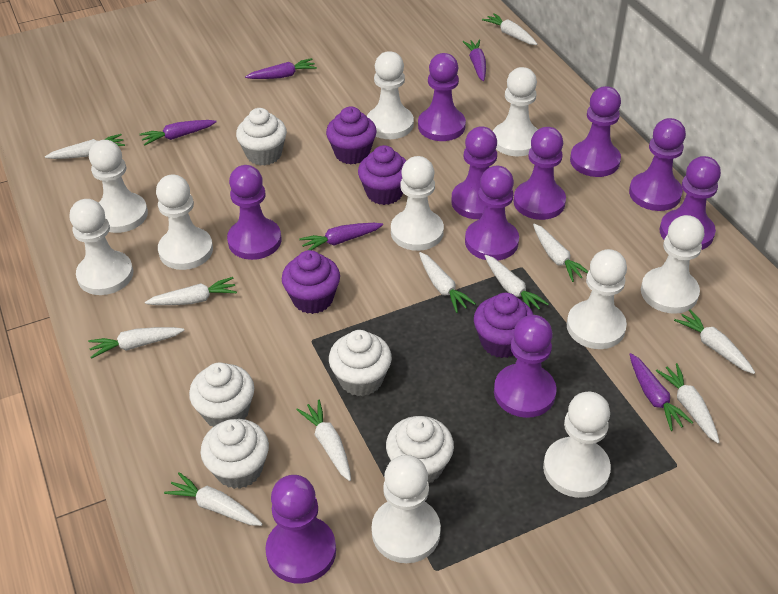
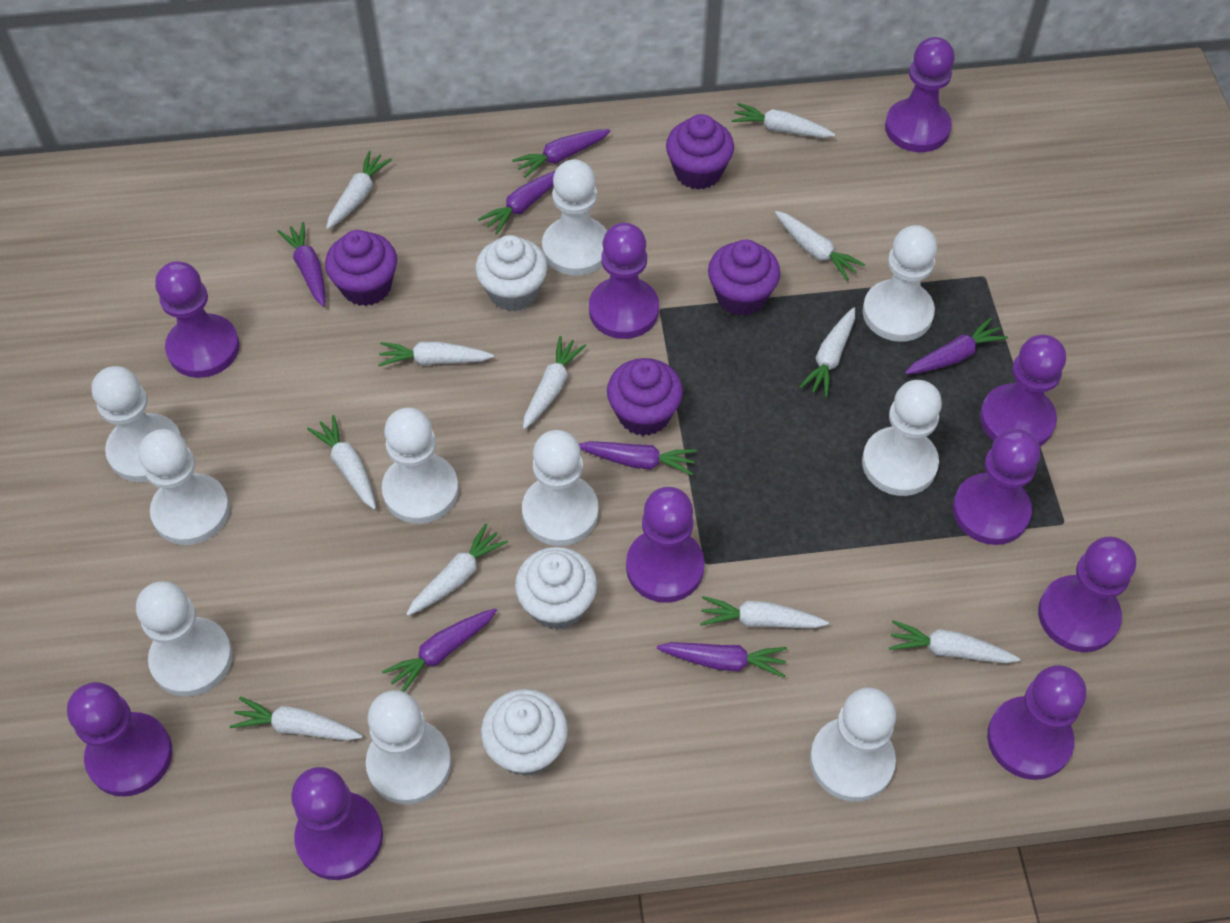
purple carrot: 5 -> 7
white cupcake: 5 -> 3

